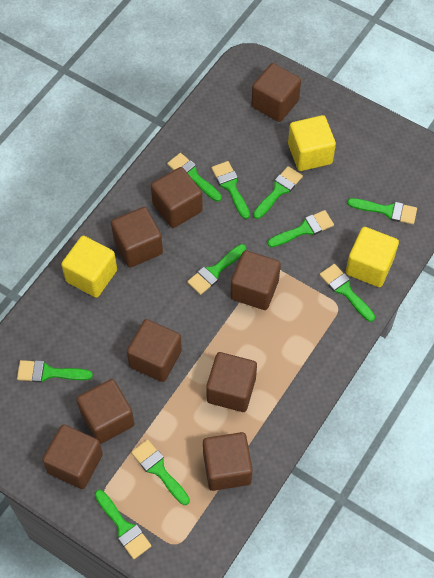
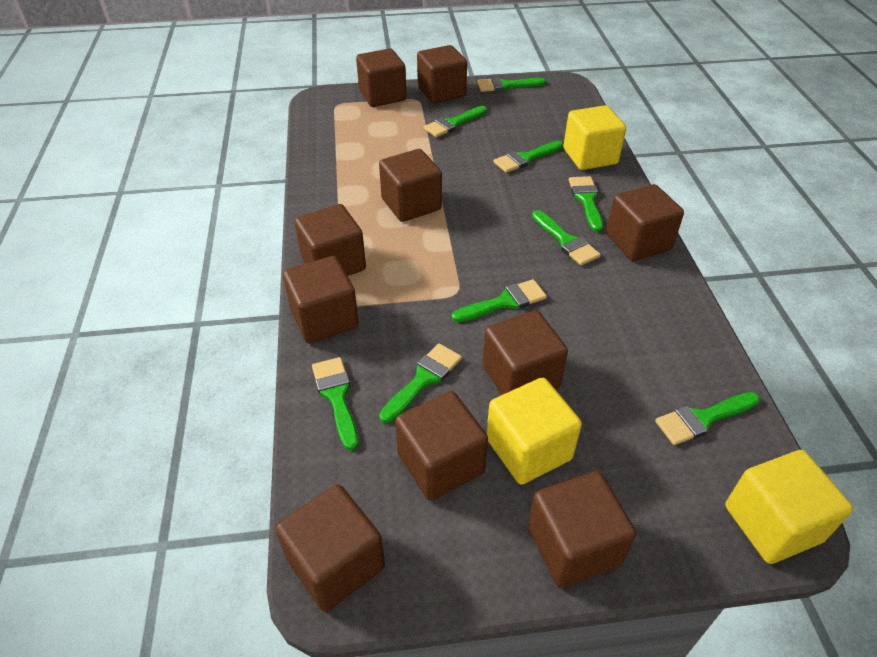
brown cube: 9 -> 10
green brush: 10 -> 9

